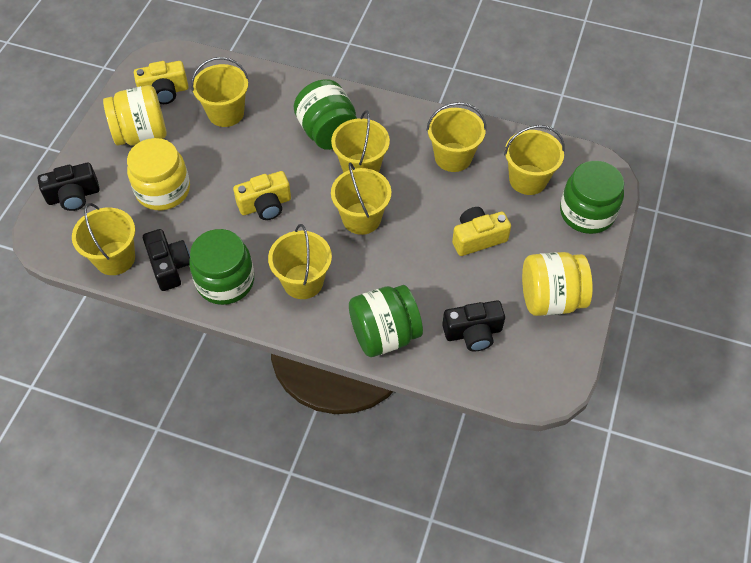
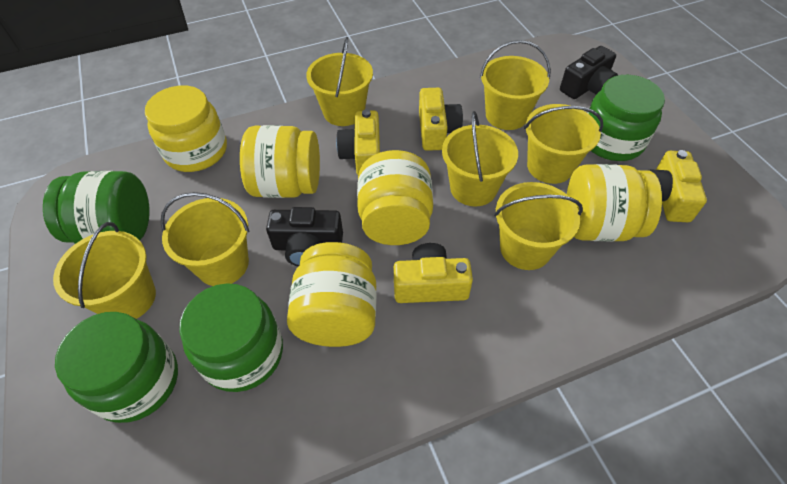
black camera: 3 -> 2
yellow camera: 3 -> 4
yellow jar: 3 -> 5

